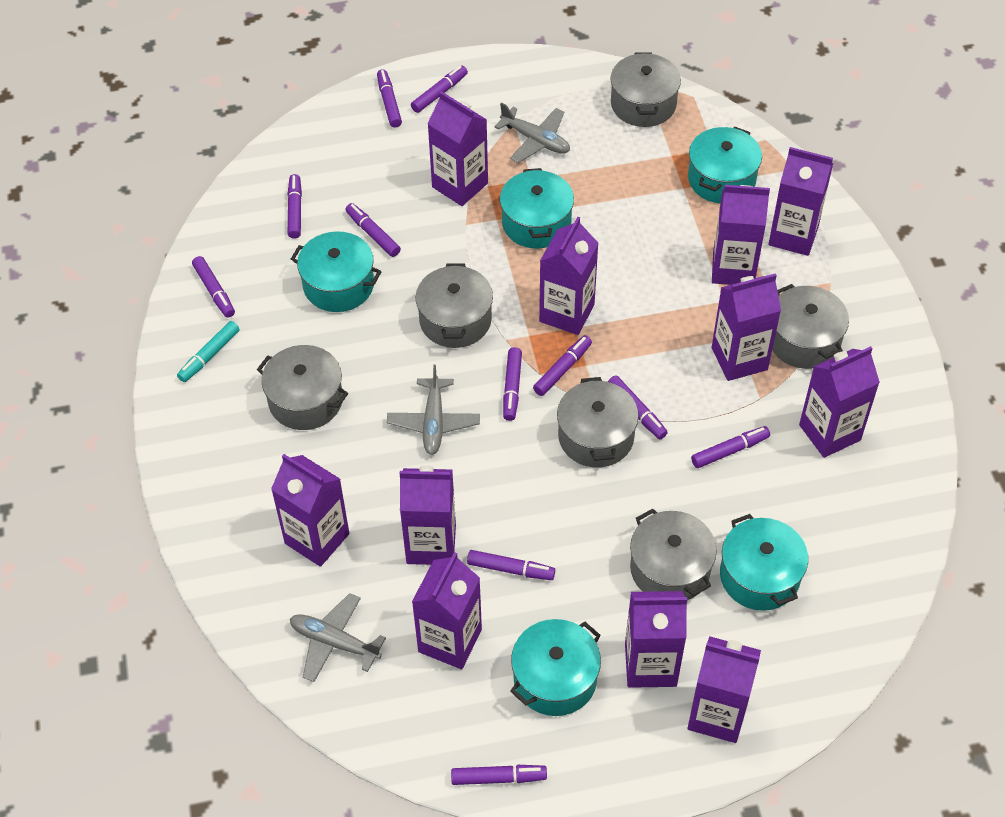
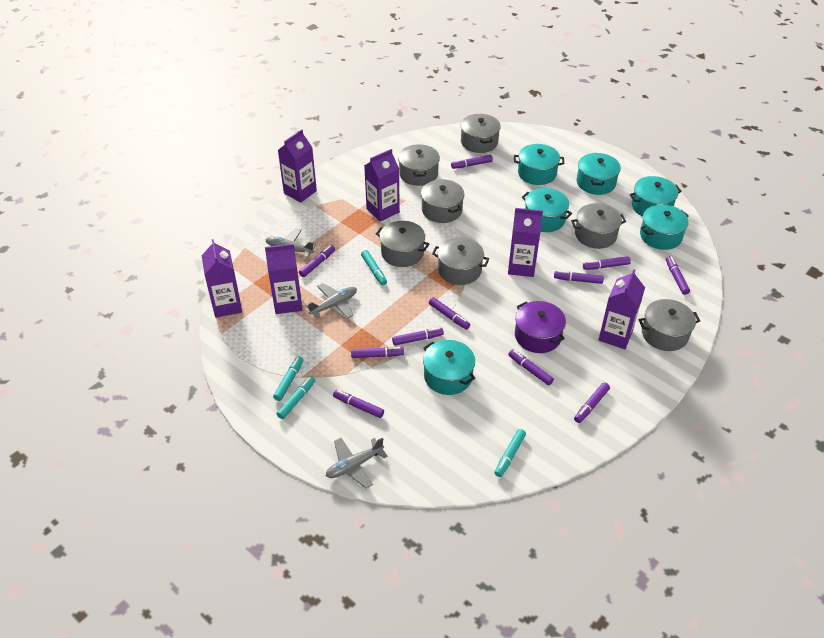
grey pot: 6 -> 7
purple carton: 11 -> 6
purple pot: 0 -> 1
turquoise marker: 1 -> 4
turquoise pot: 5 -> 6

